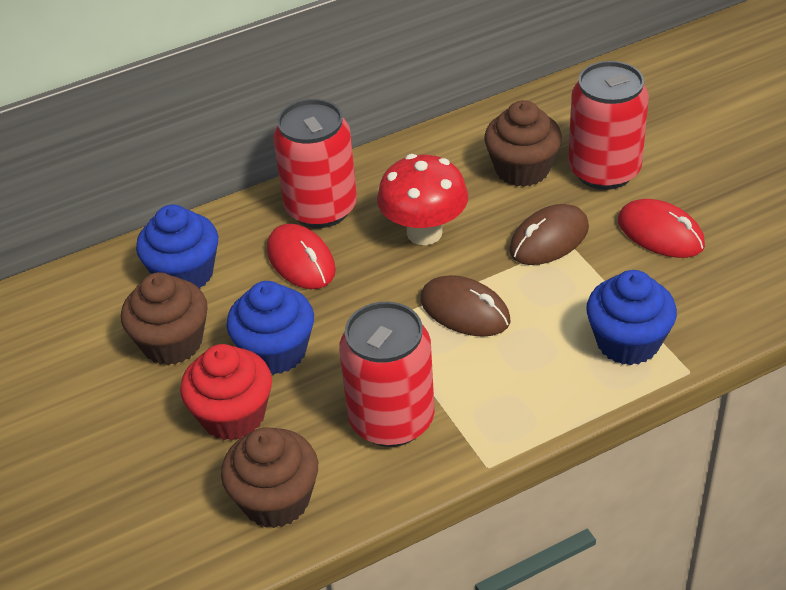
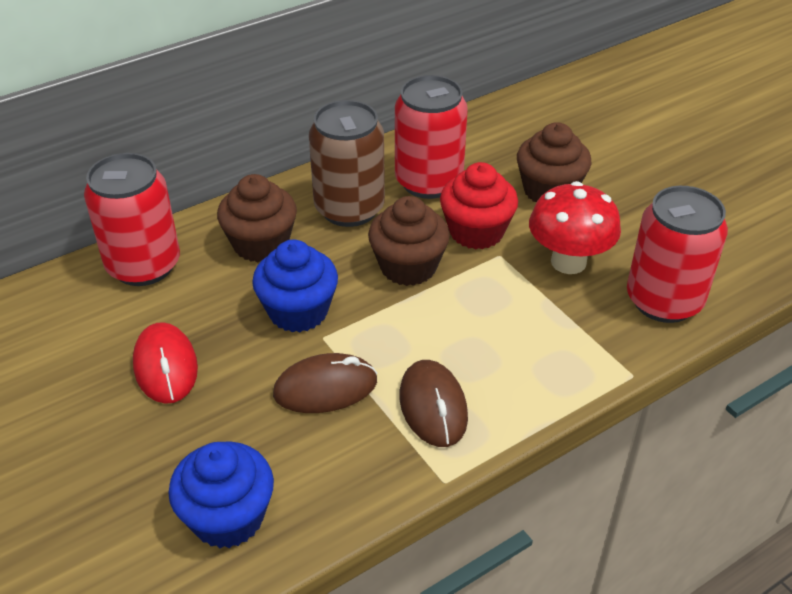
blue cupcake: 3 -> 2
brown can: 0 -> 1
red mouse: 2 -> 1

